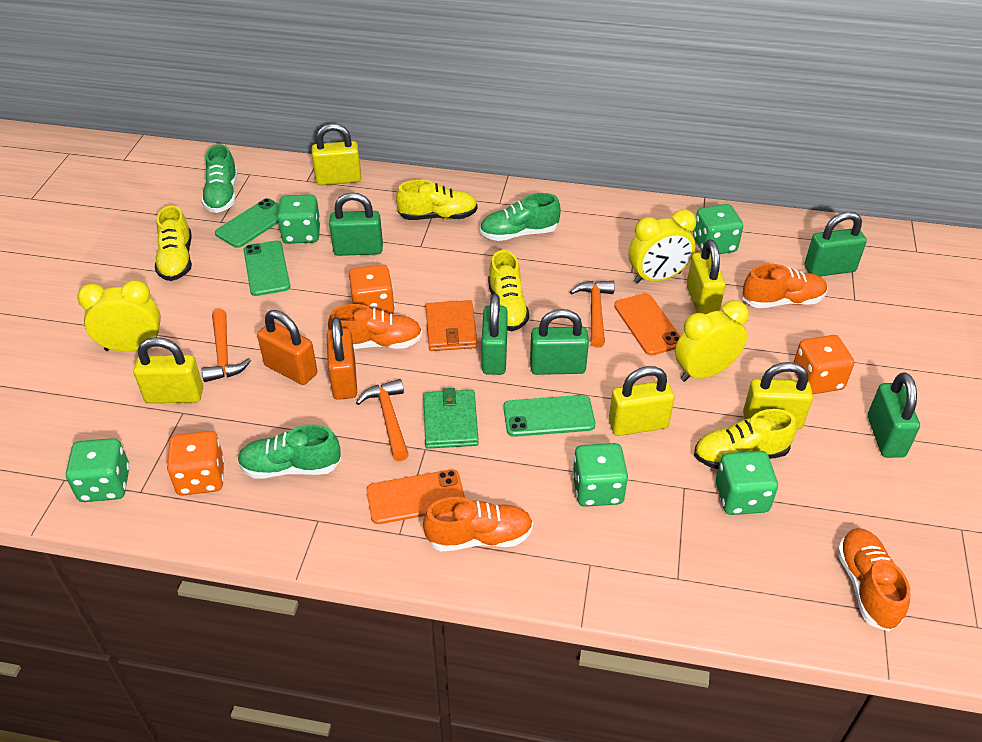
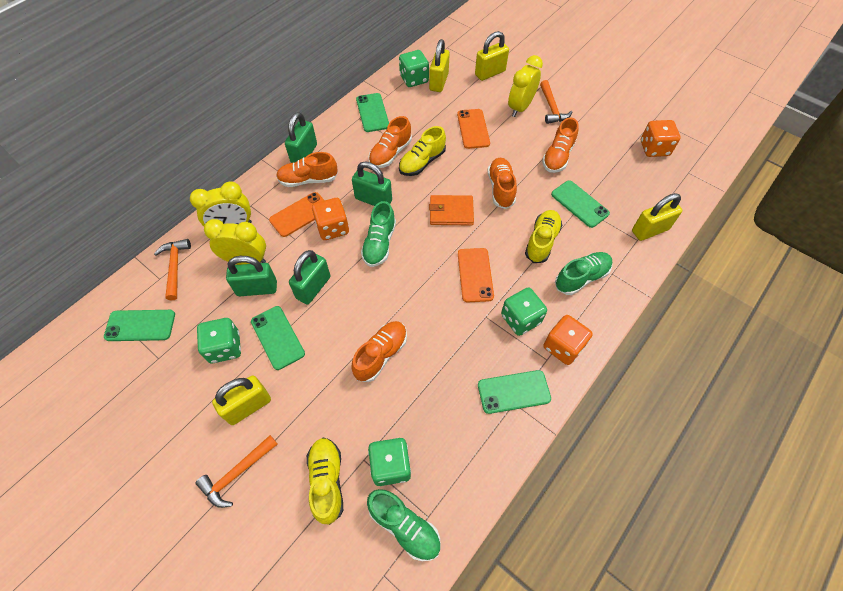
green dice: 5 -> 4
green padlock: 5 -> 4
green phone: 3 -> 5
green wallet: 1 -> 0
orange padlock: 2 -> 0
orange phone: 2 -> 3
orange shoe: 4 -> 5
yellow padlock: 5 -> 4
yellow shoe: 4 -> 3

